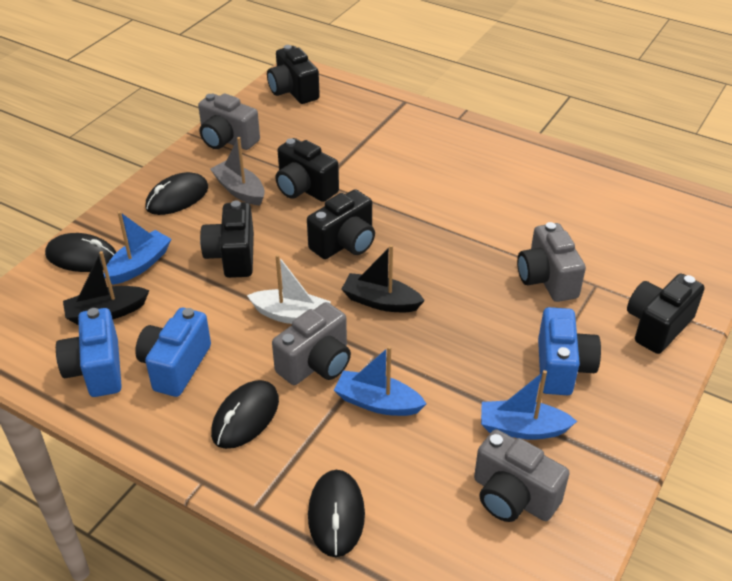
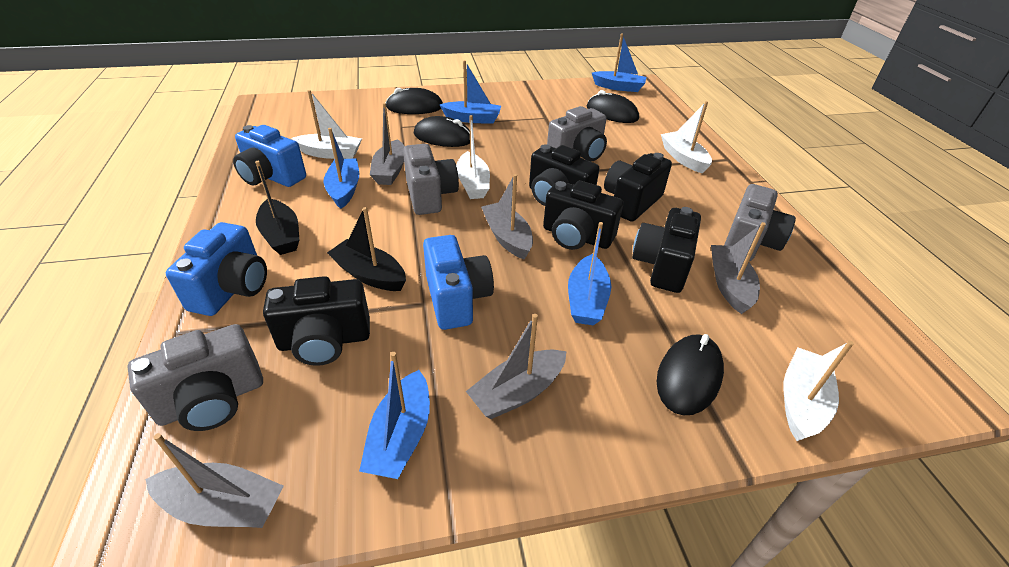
blue boat: 3 -> 5
grey boat: 1 -> 5
white boat: 1 -> 4

